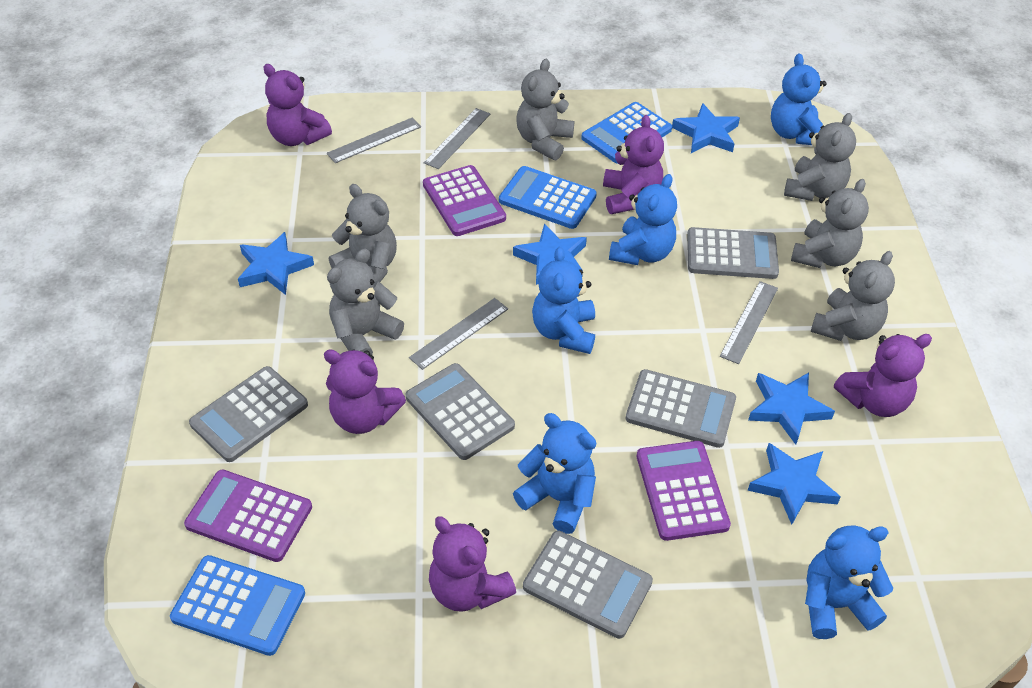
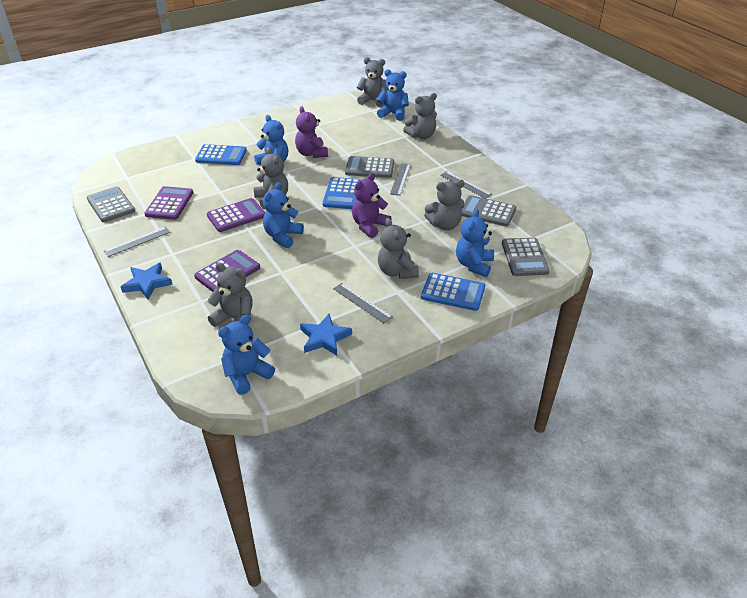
blue star: 5 -> 2
grey calculator: 5 -> 4
purple teddy bear: 5 -> 2

